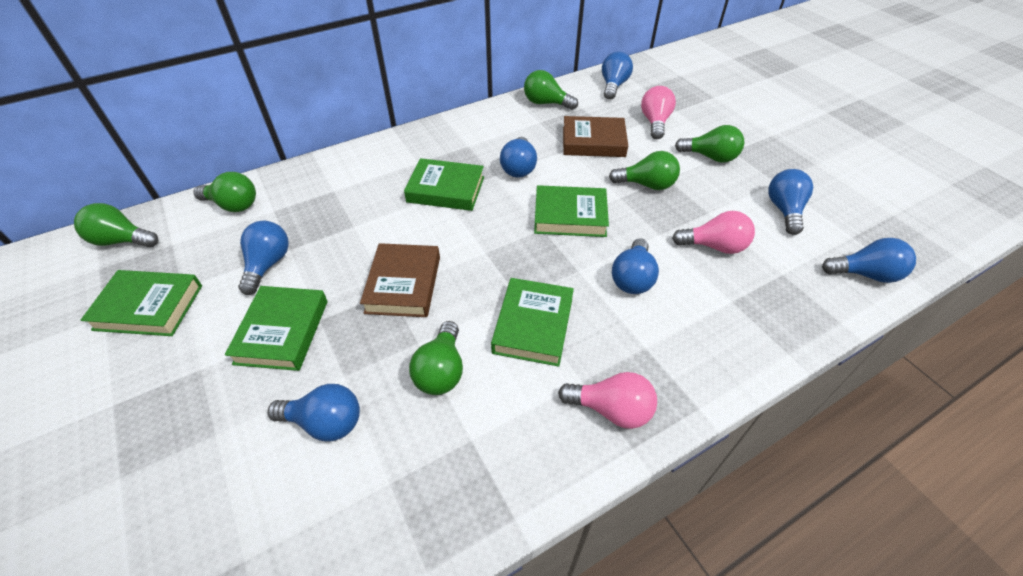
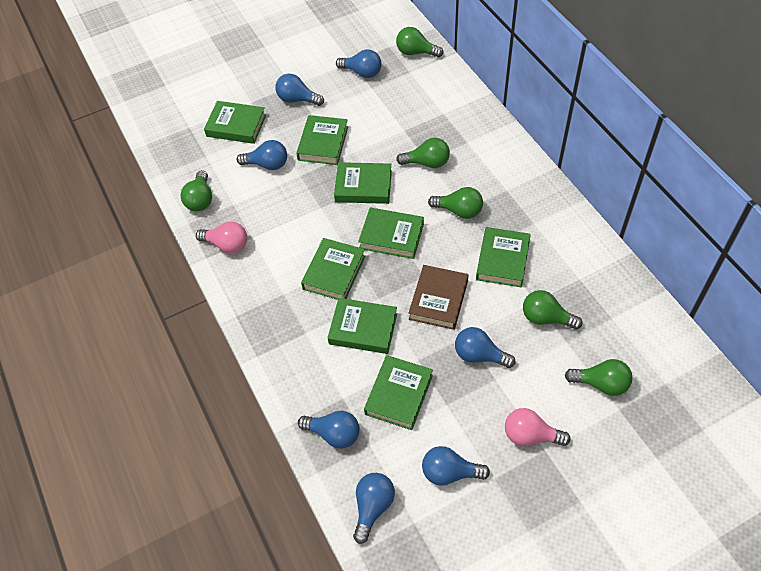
brown book: 2 -> 1
green book: 5 -> 8
pink light bulb: 3 -> 2

